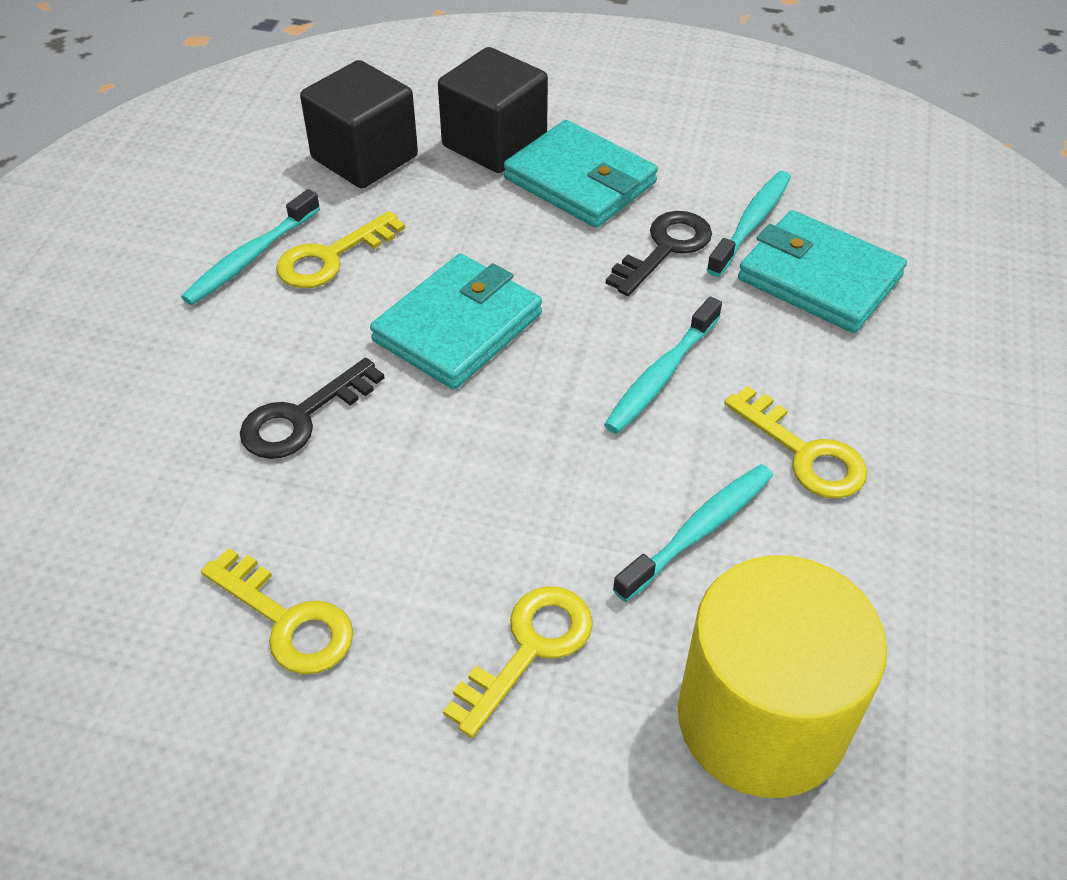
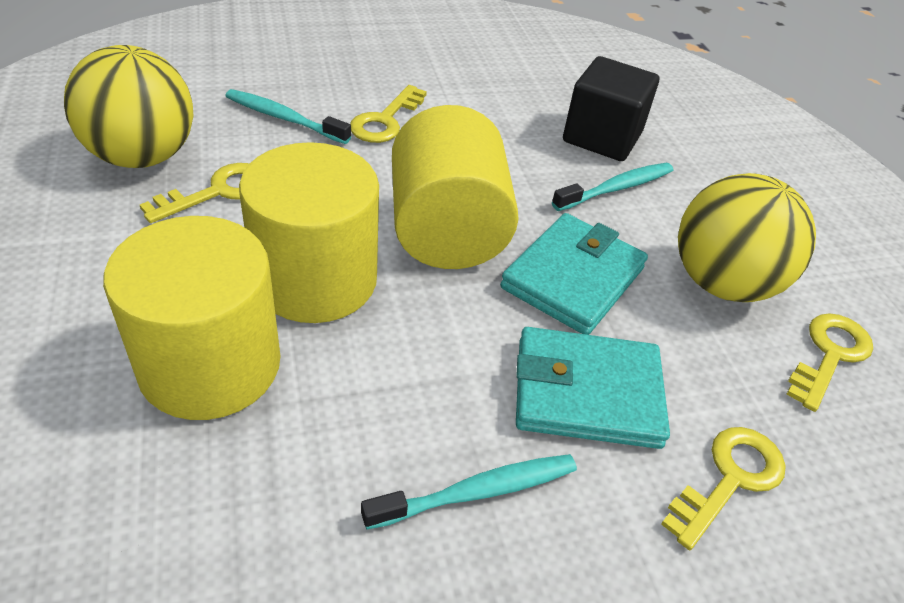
black cube: 2 -> 1
black key: 2 -> 0
turquoise toothbrush: 4 -> 3
turquoise wallet: 3 -> 2
yellow ball: 0 -> 2
yellow cylinder: 1 -> 3

